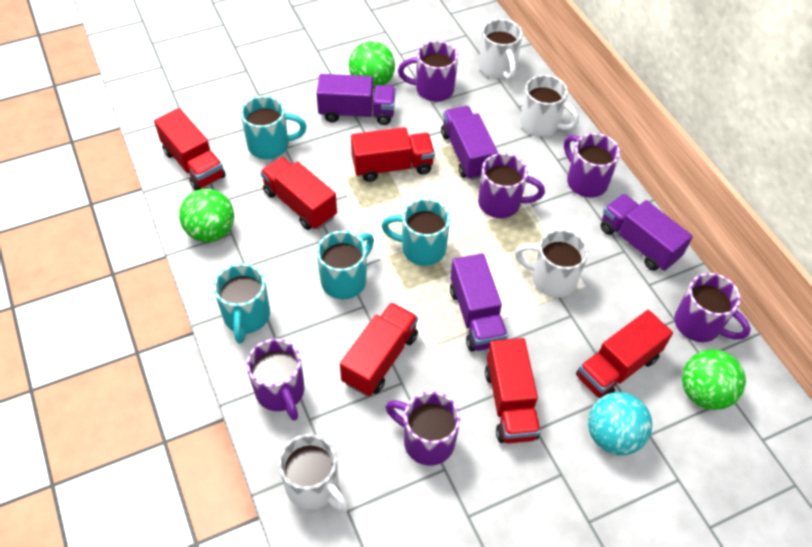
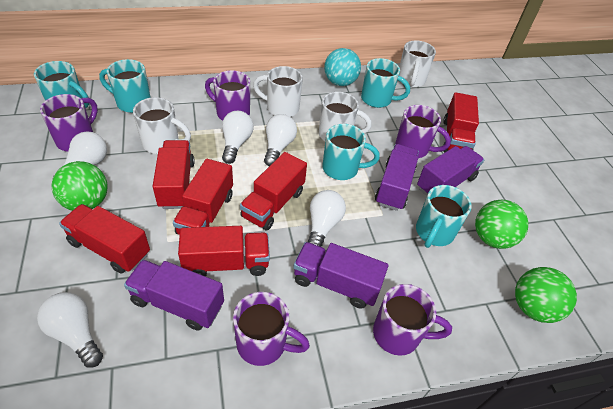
purple mug: 6 -> 5
turquoise mug: 4 -> 5
white light bulb: 0 -> 5

